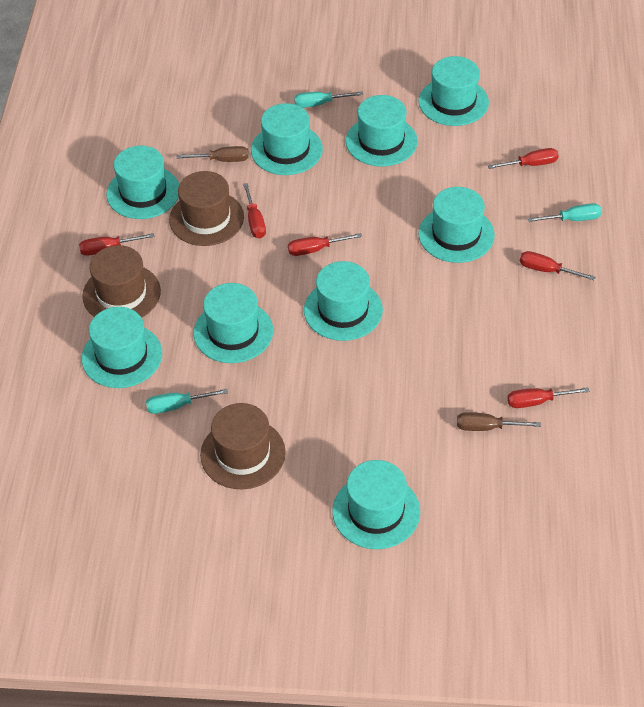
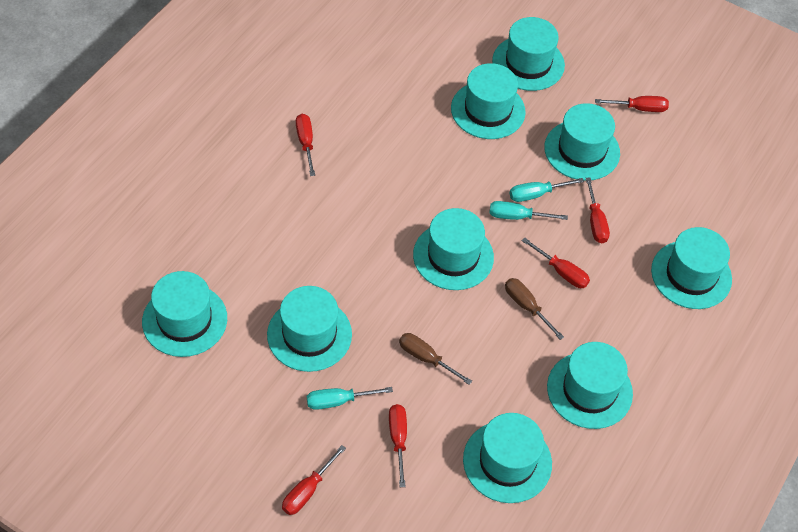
brown hat: 3 -> 0

